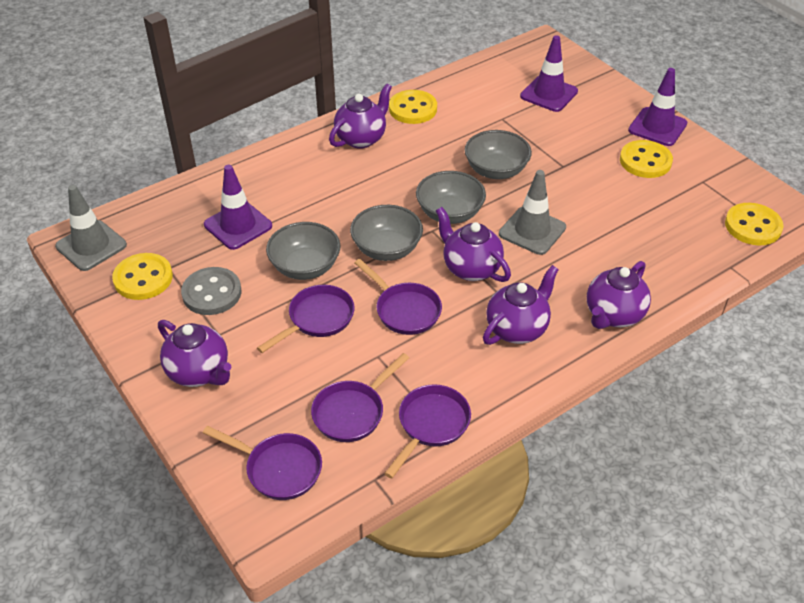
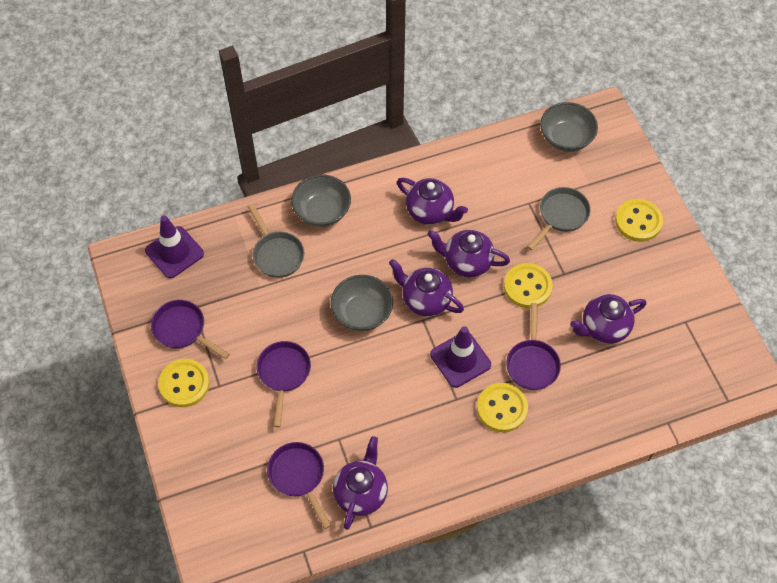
grey bowl: 4 -> 3
grey button: 1 -> 0
grey pan: 0 -> 2
grey traffic cone: 2 -> 0
purple pan: 5 -> 4
purple traffic cone: 3 -> 2

